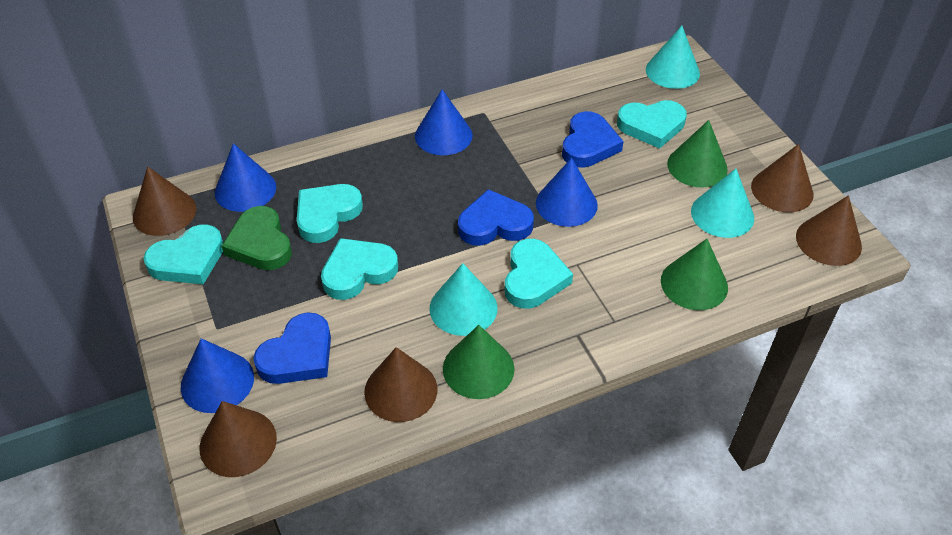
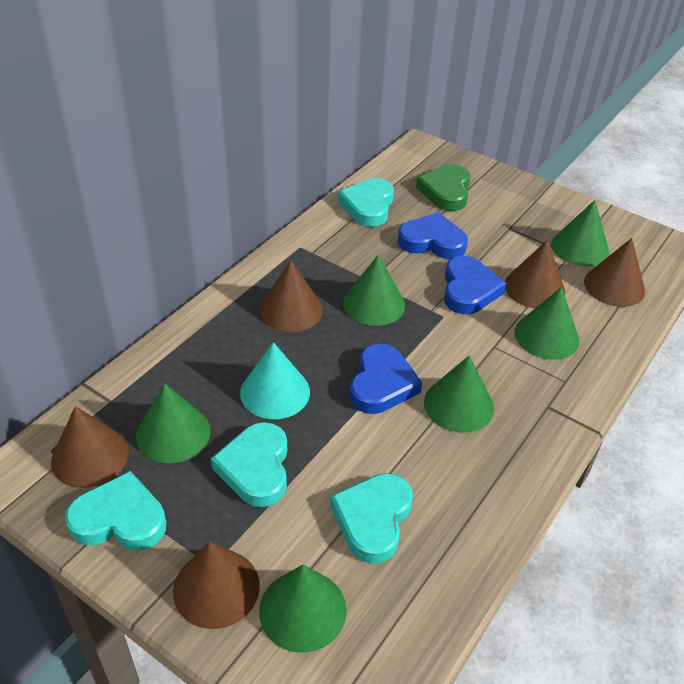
blue cone: 4 -> 0
green cone: 3 -> 6
turquoise cone: 3 -> 1
turquoise heart: 5 -> 4

